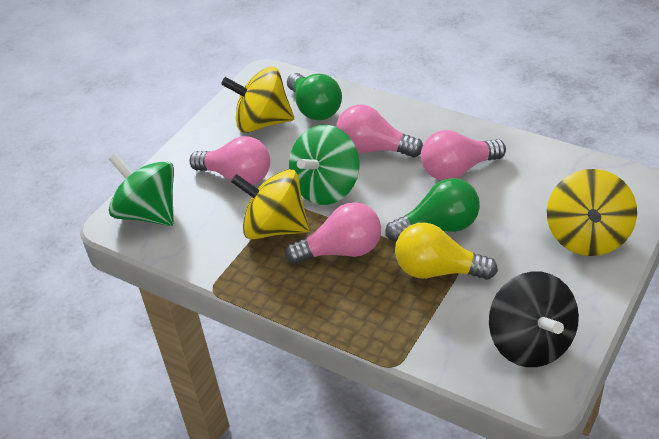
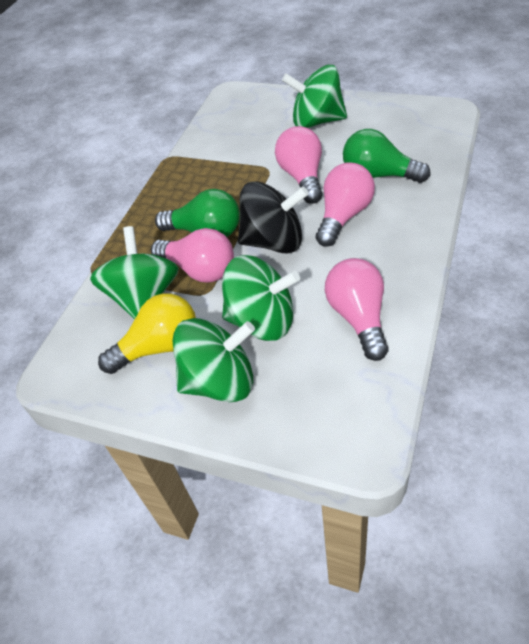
green spinning top: 2 -> 4
yellow spinning top: 3 -> 0

